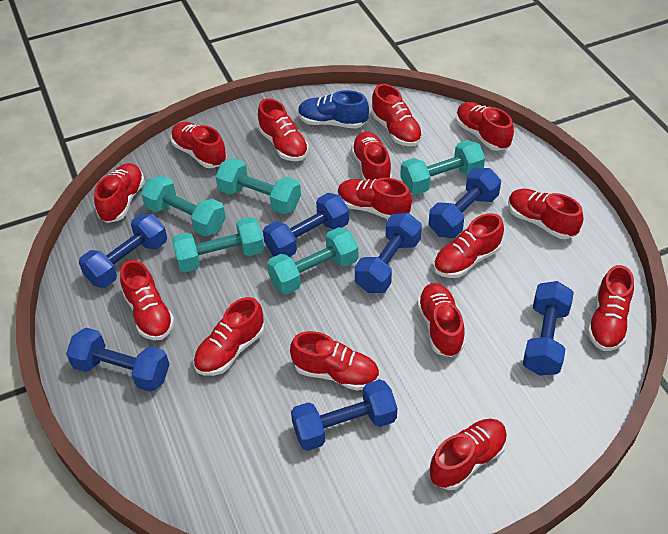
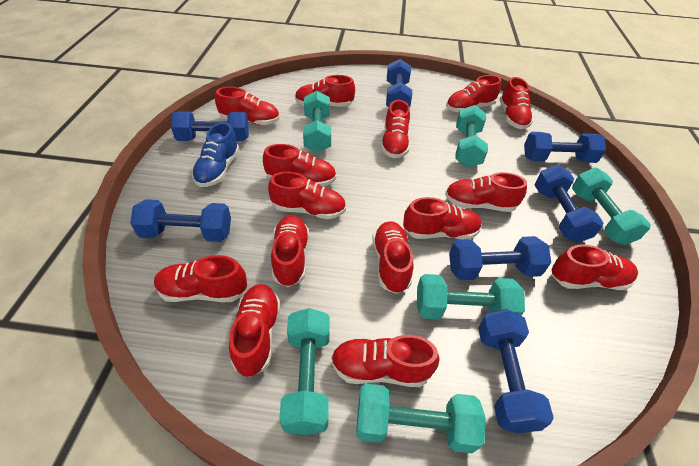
turquoise dumbbell: 5 -> 6

